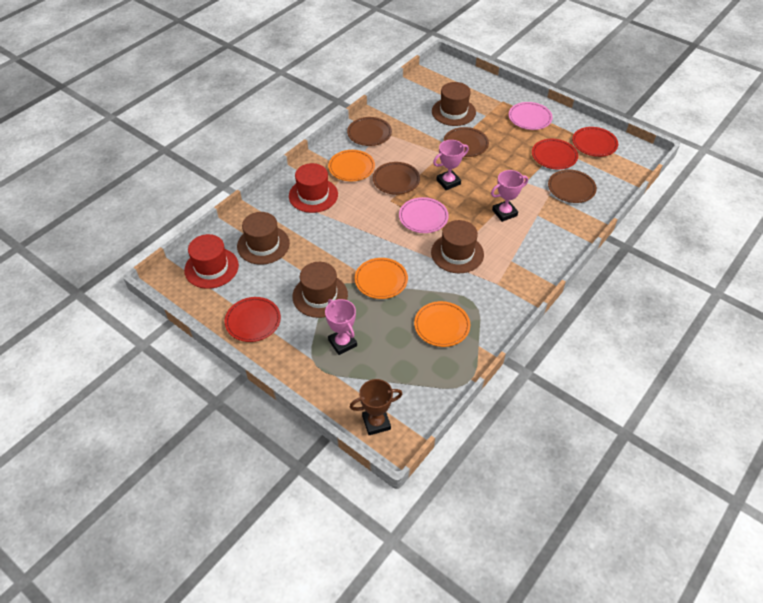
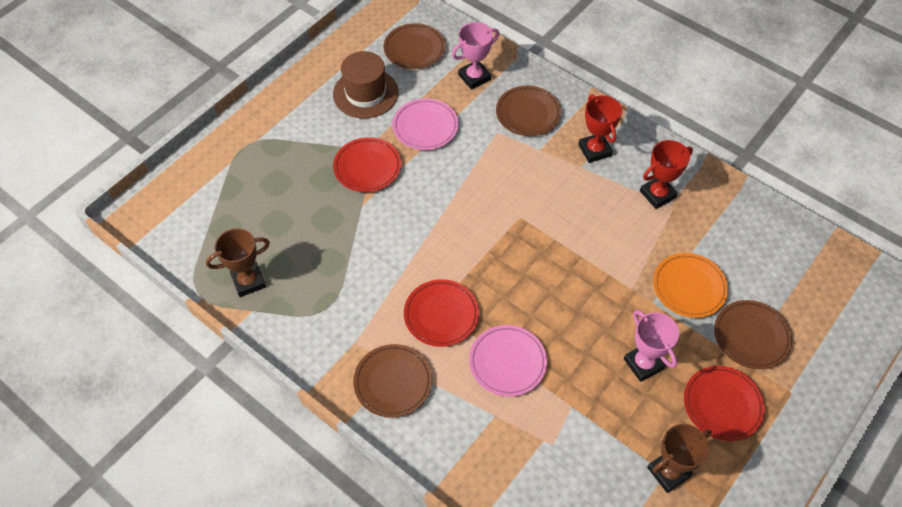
brown hat: 4 -> 1
brown trophy: 1 -> 2
orange plate: 3 -> 1
pink trophy: 3 -> 2
red hat: 2 -> 0
red trophy: 0 -> 2

